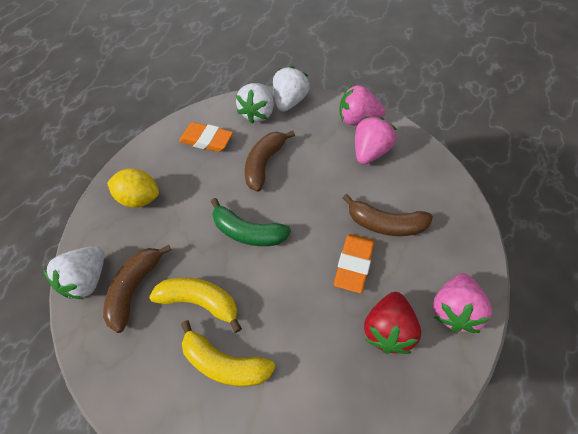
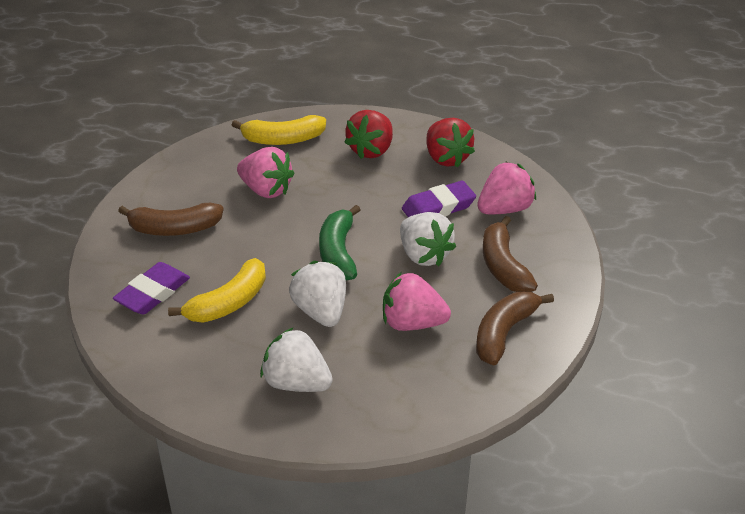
orange eraser: 2 -> 0
purple eraser: 0 -> 2
red strawberry: 1 -> 2
yellow lemon: 1 -> 0

